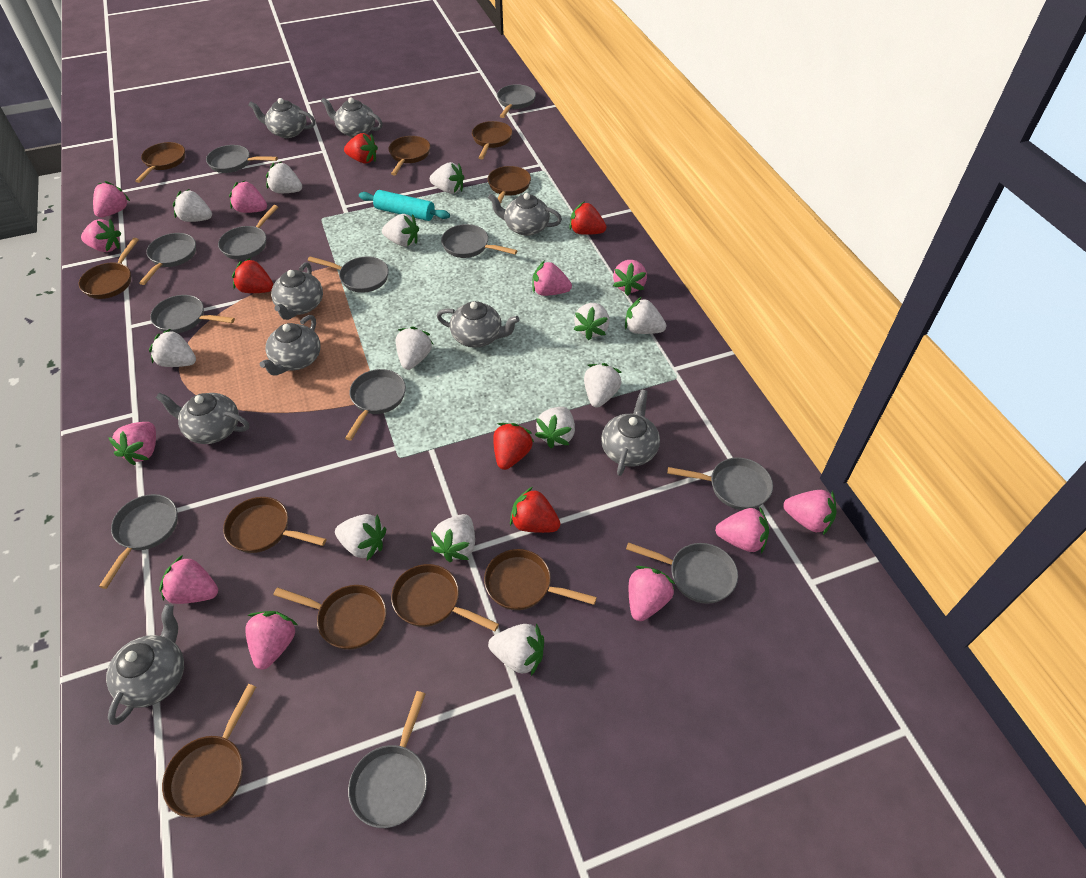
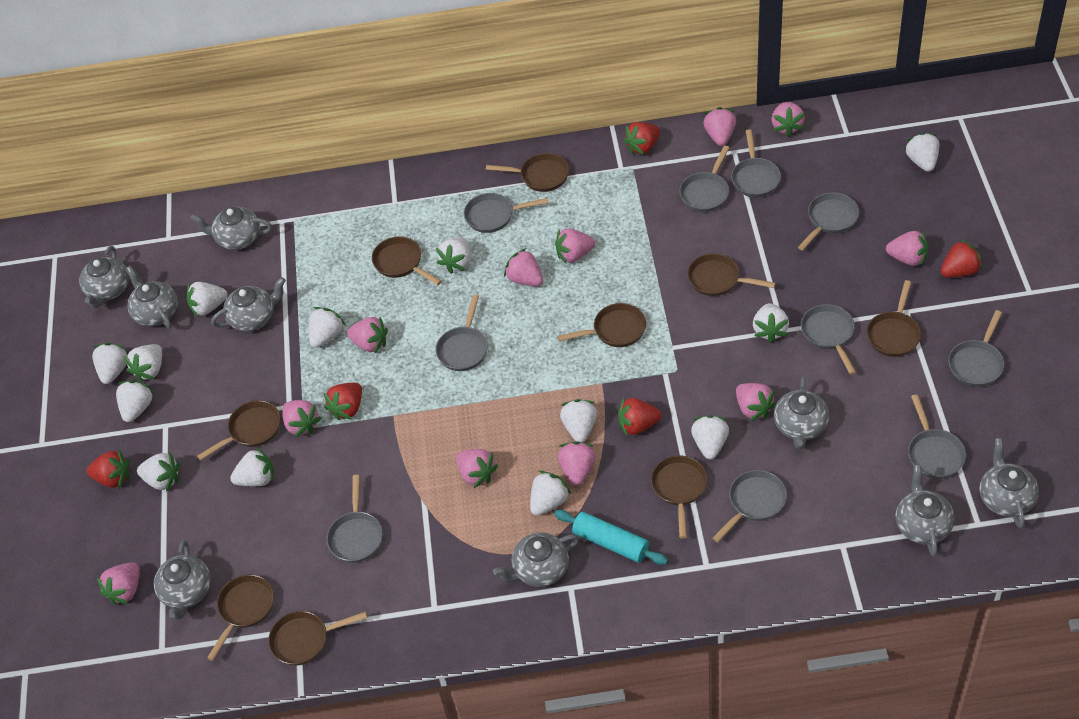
brown pan: 10 -> 9
grey pan: 12 -> 10

